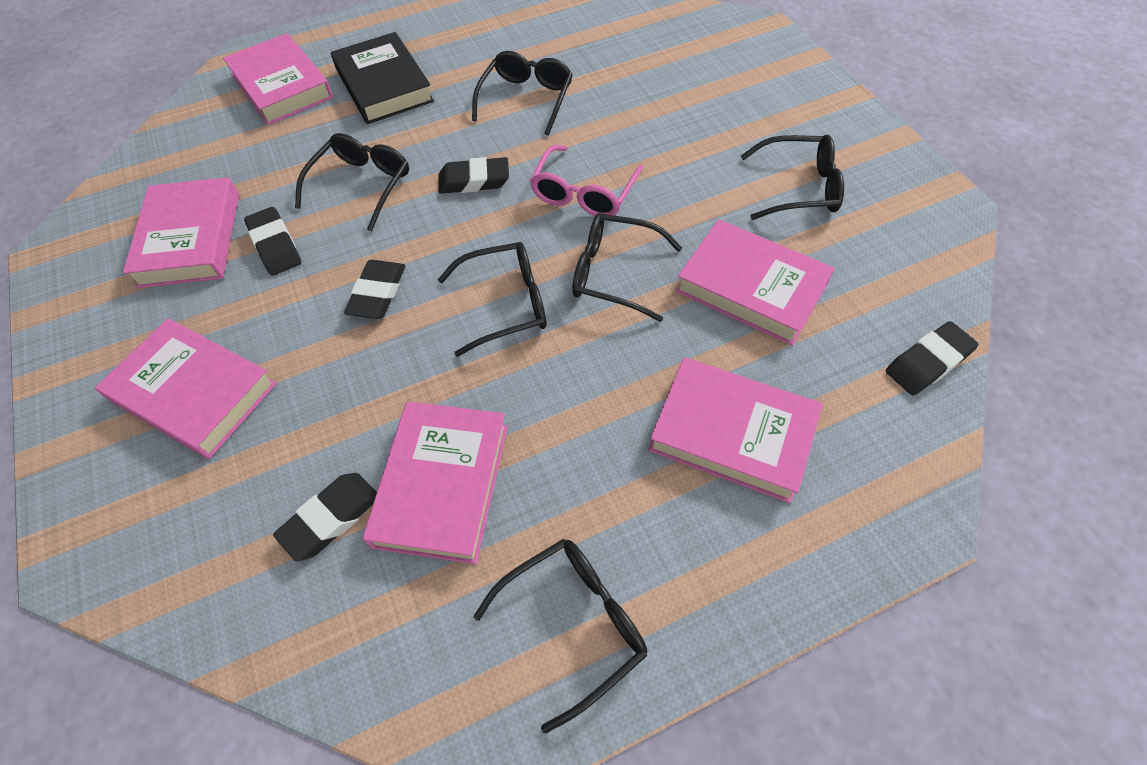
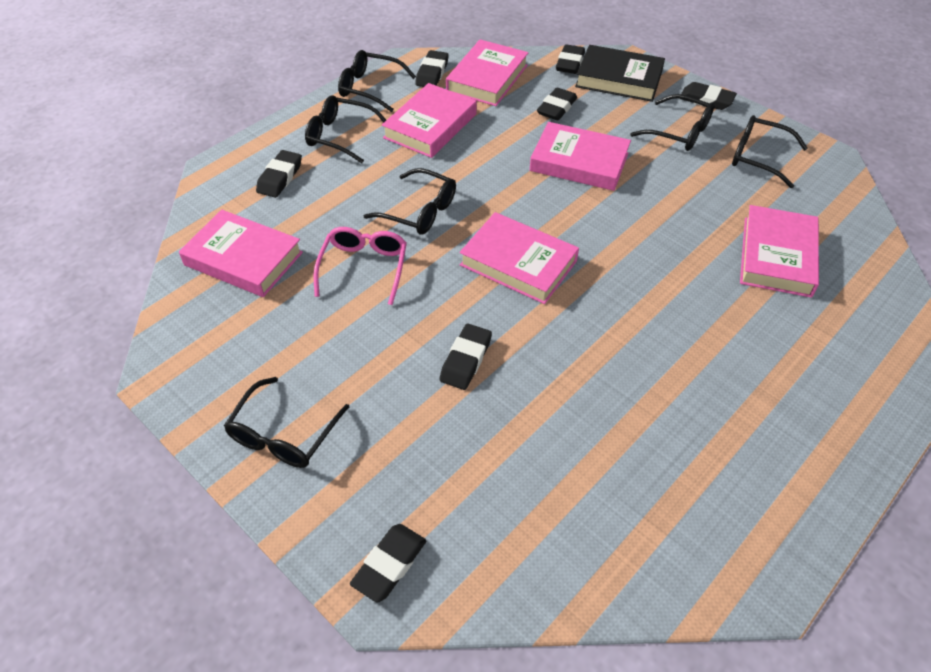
black eraser: 5 -> 7

